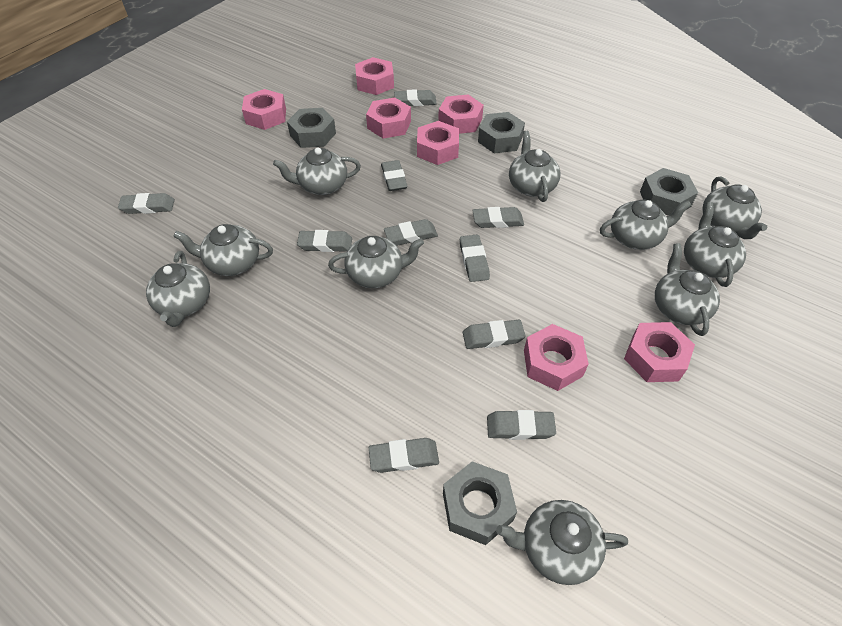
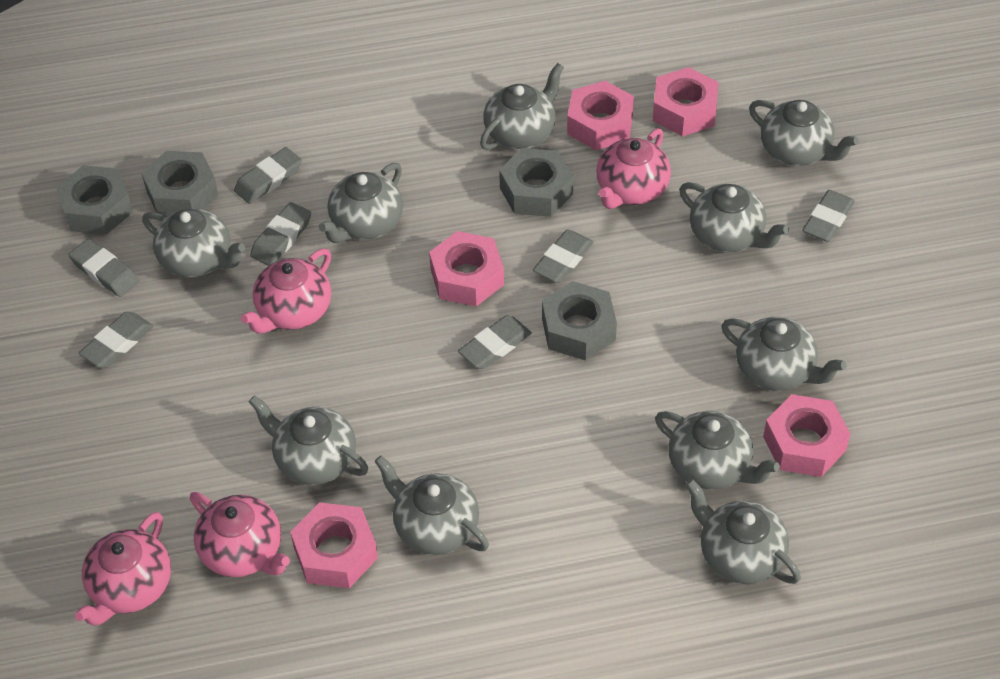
grey eraser: 10 -> 7
pink nut: 7 -> 5
pink teapot: 0 -> 4

